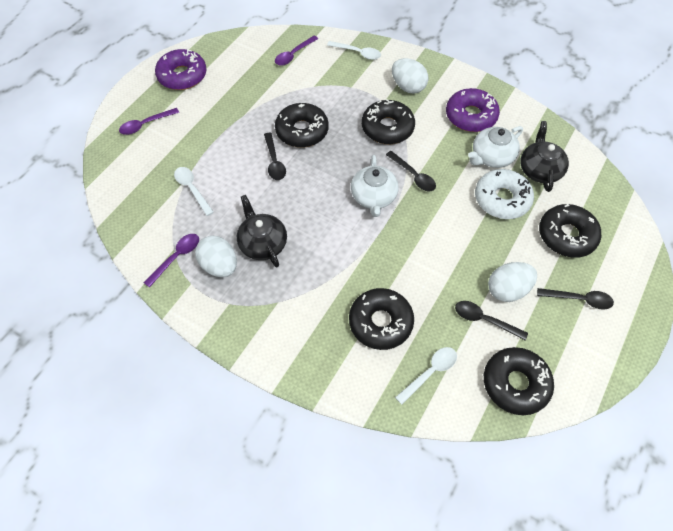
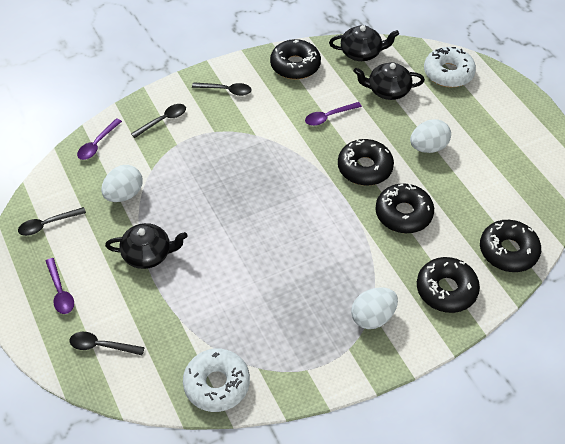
black teapot: 2 -> 3
purple donut: 2 -> 0
white donut: 1 -> 2
white spoon: 3 -> 0
white teapot: 2 -> 0

